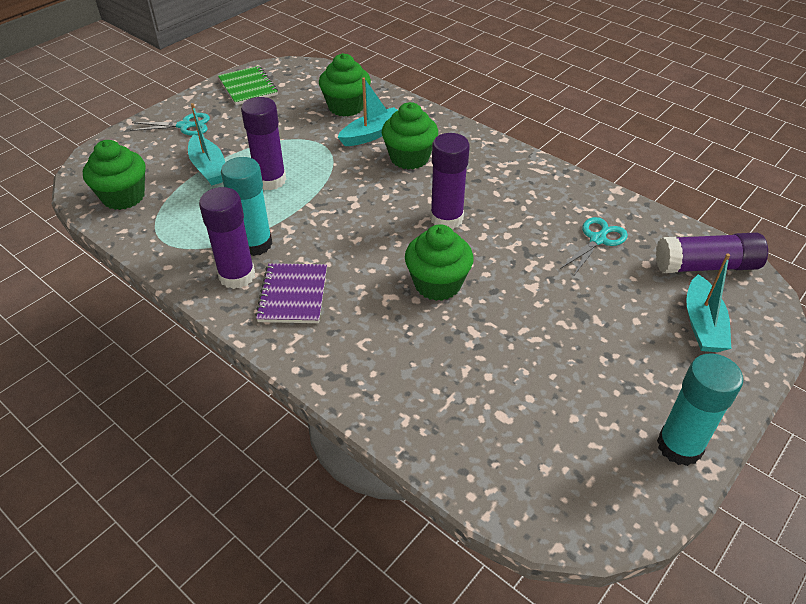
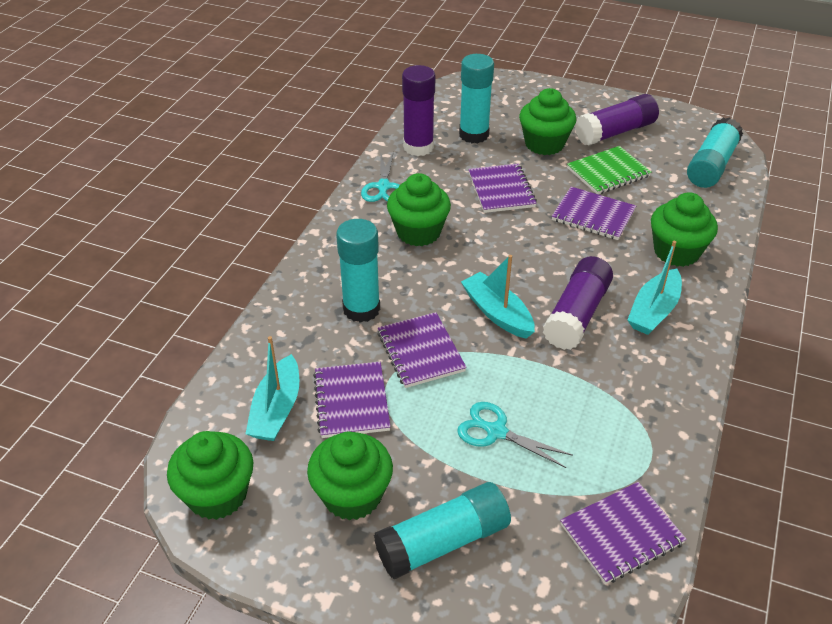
green cupcake: 4 -> 5
purple glue stick: 4 -> 3
purple notebook: 1 -> 5
turquoise glue stick: 2 -> 4

